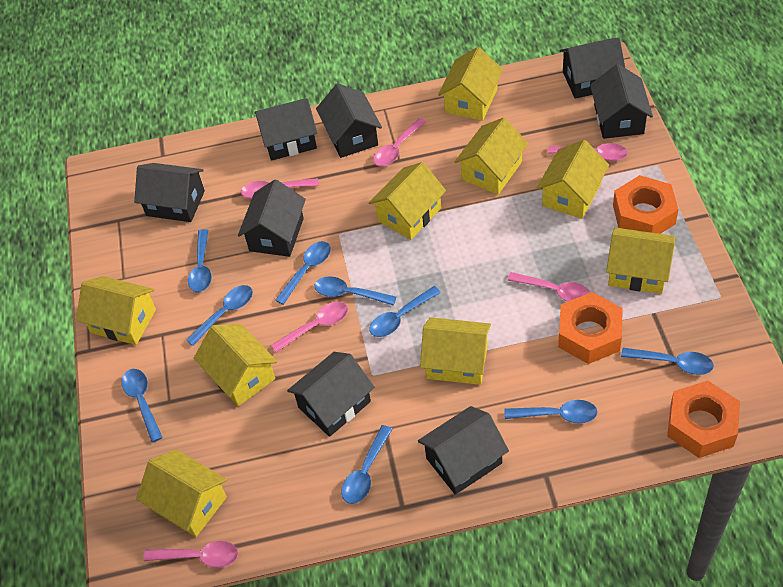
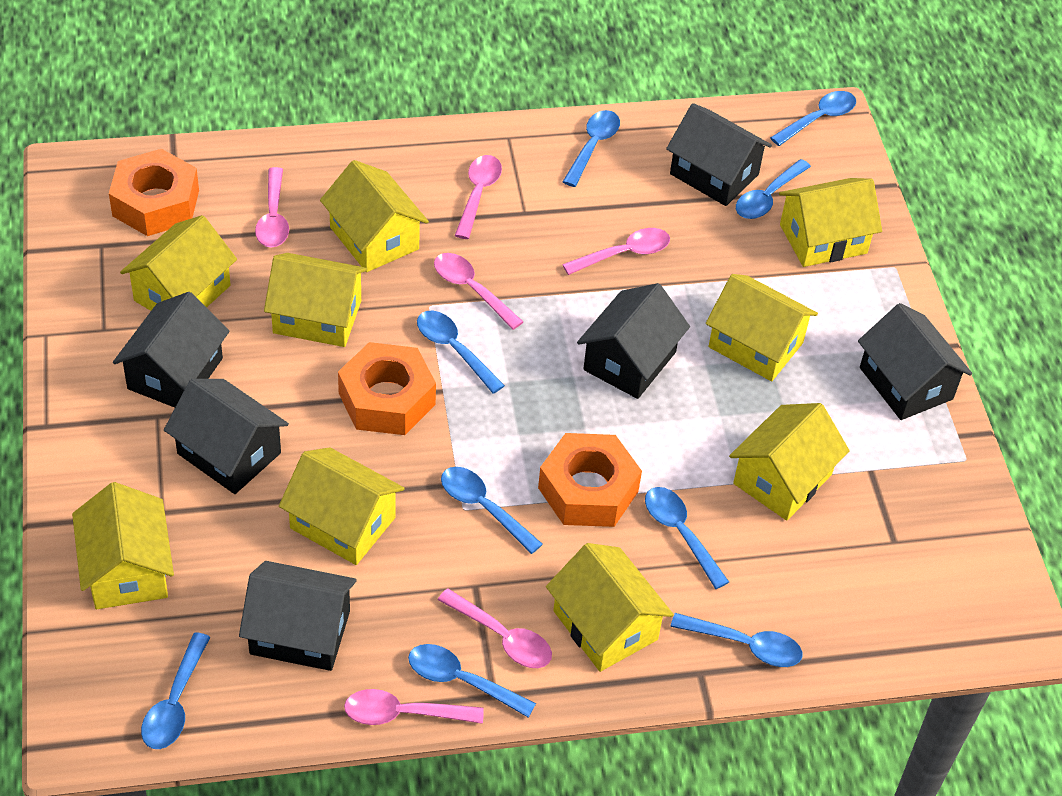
black house: 8 -> 6

